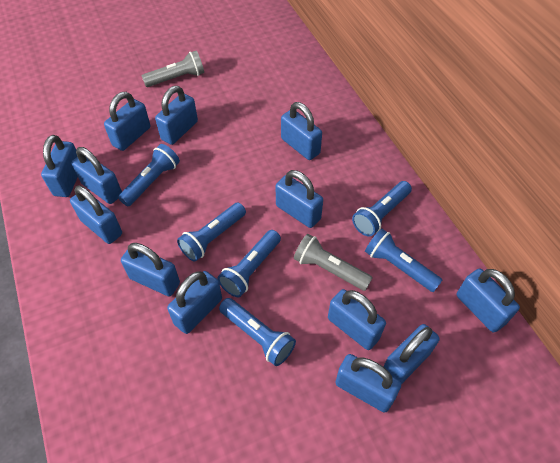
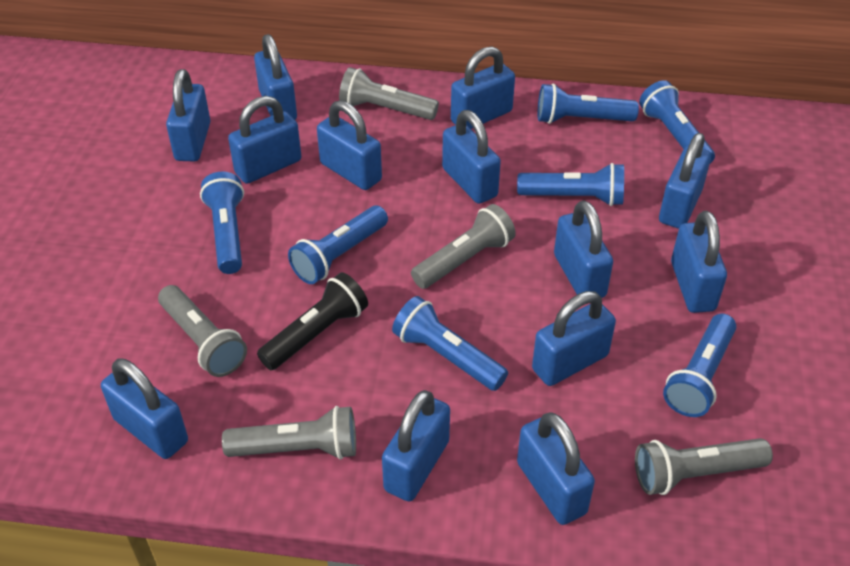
black flashlight: 0 -> 1
blue flashlight: 6 -> 7
grey flashlight: 2 -> 5

